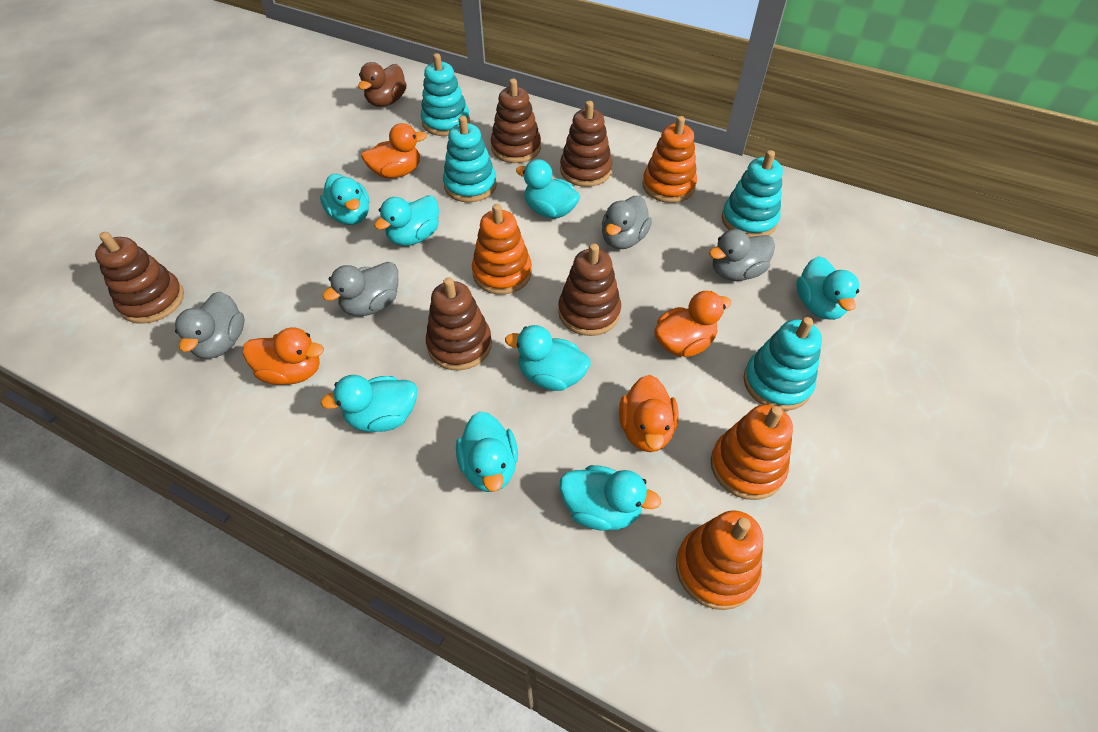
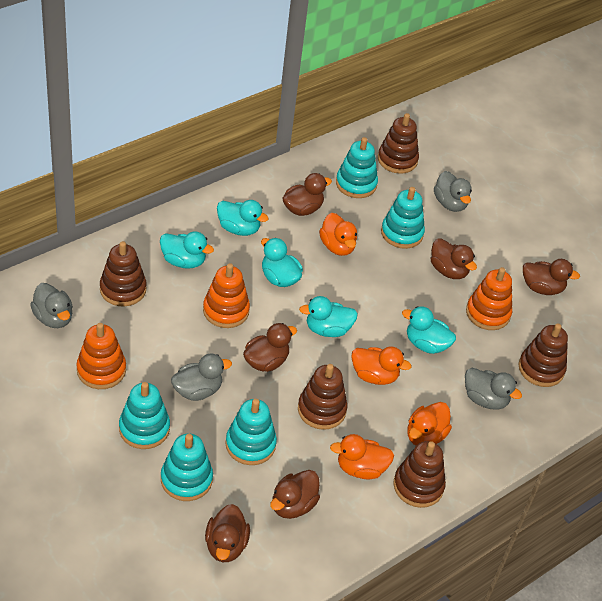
brown duck: 1 -> 6
orange stacking toy: 4 -> 3
turquoise duck: 8 -> 5
turquoise stacking toy: 4 -> 5

